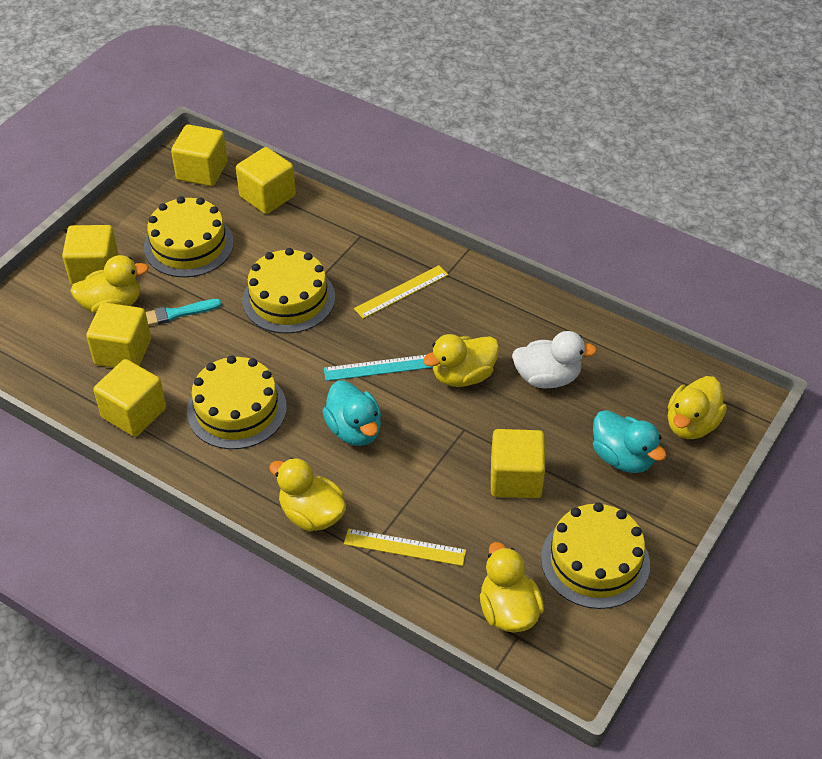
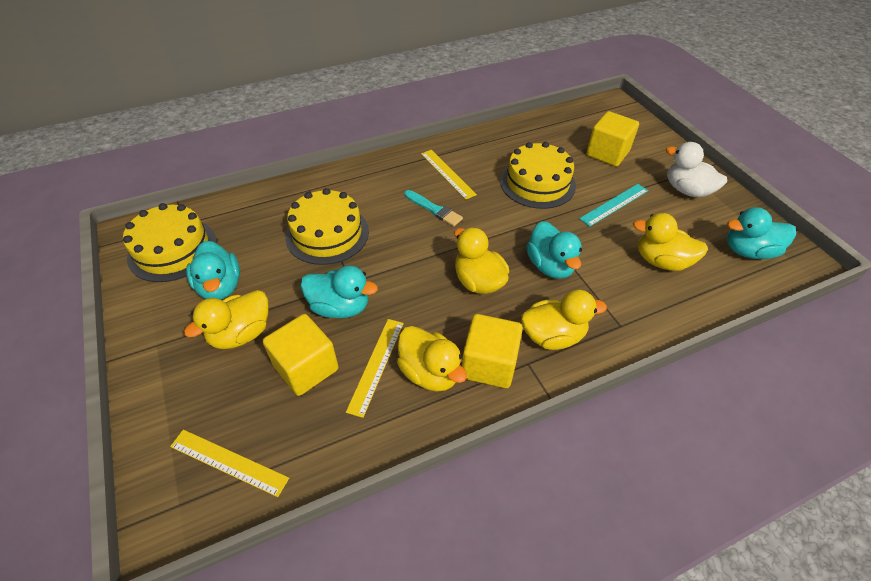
turquoise duck: 2 -> 4
yellow cake: 4 -> 3
yellow cube: 6 -> 3
yellow ruler: 2 -> 3

